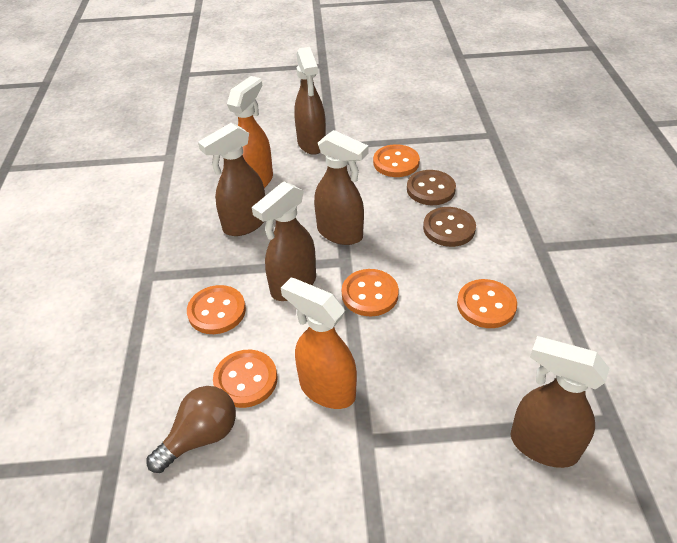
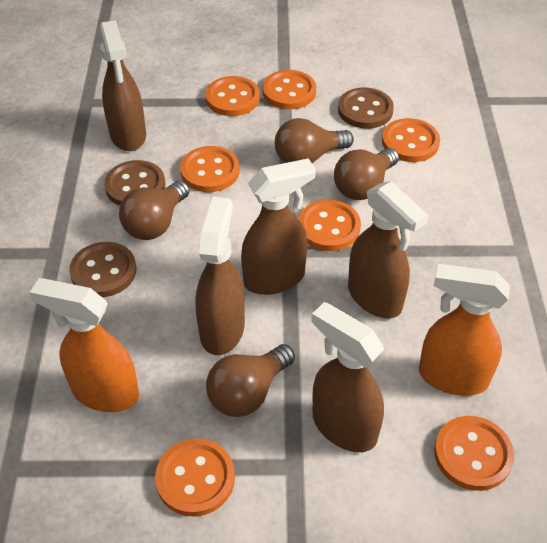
brown button: 2 -> 3
brown light bulb: 1 -> 4
orange button: 5 -> 7

